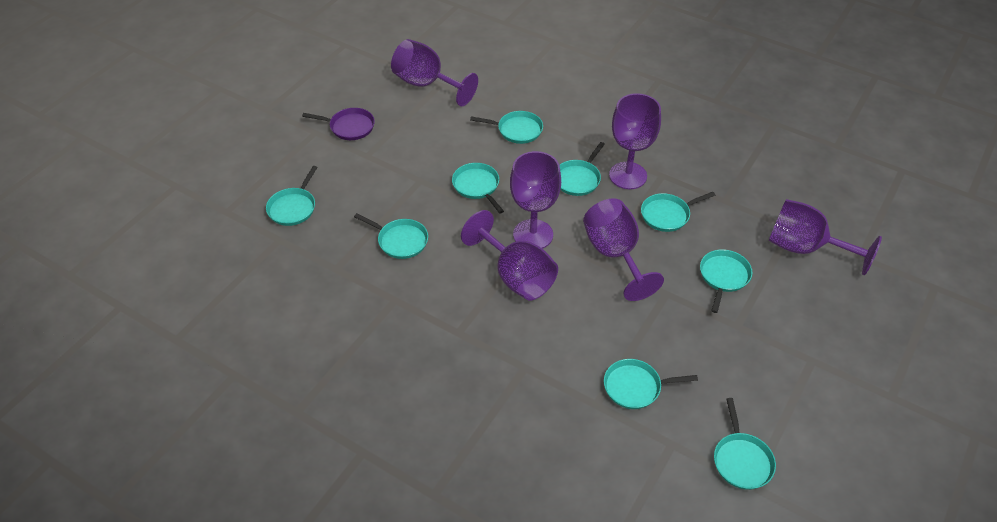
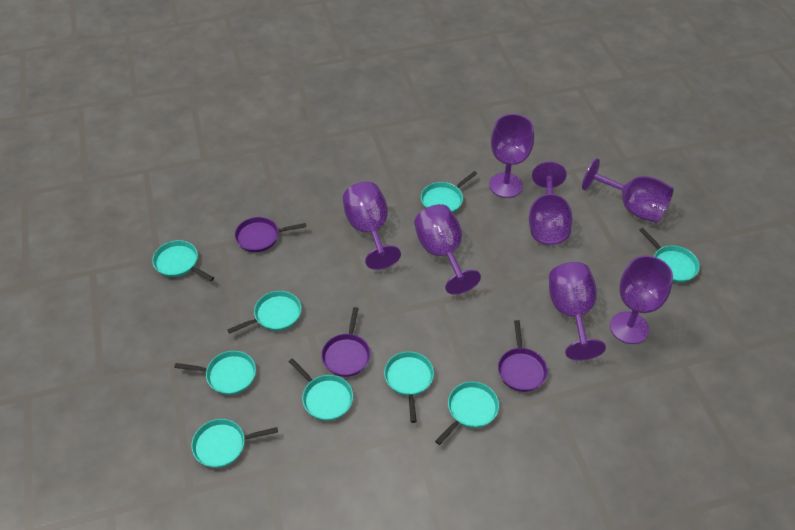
purple goblet: 6 -> 7
purple pan: 1 -> 3

